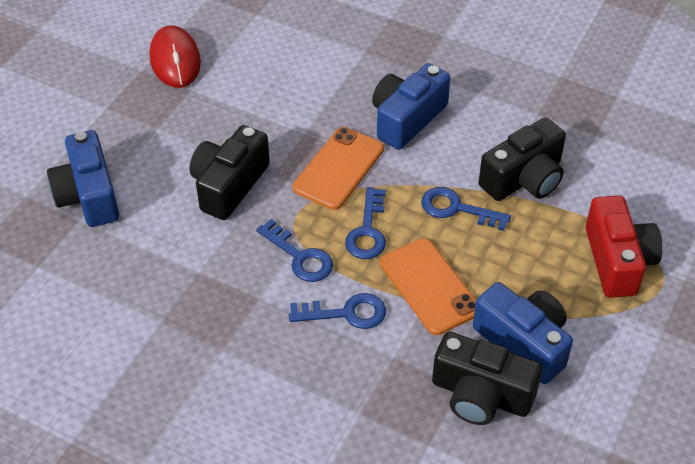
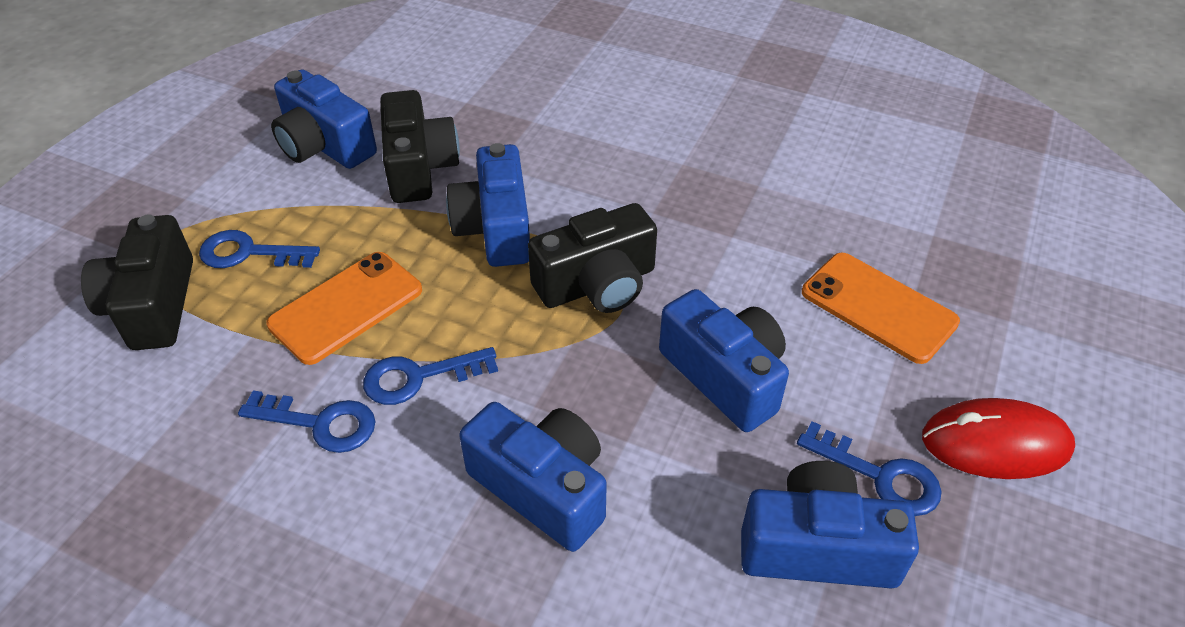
blue camera: 3 -> 5
red camera: 1 -> 0

